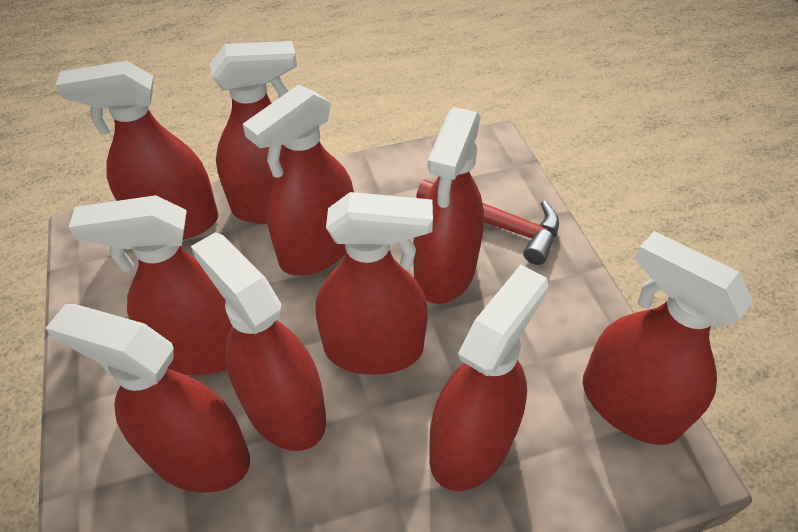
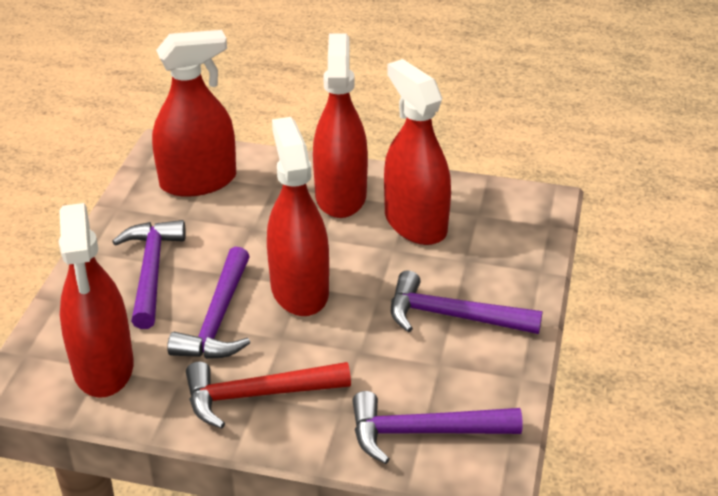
purple hammer: 0 -> 4
red spray bottle: 10 -> 5

